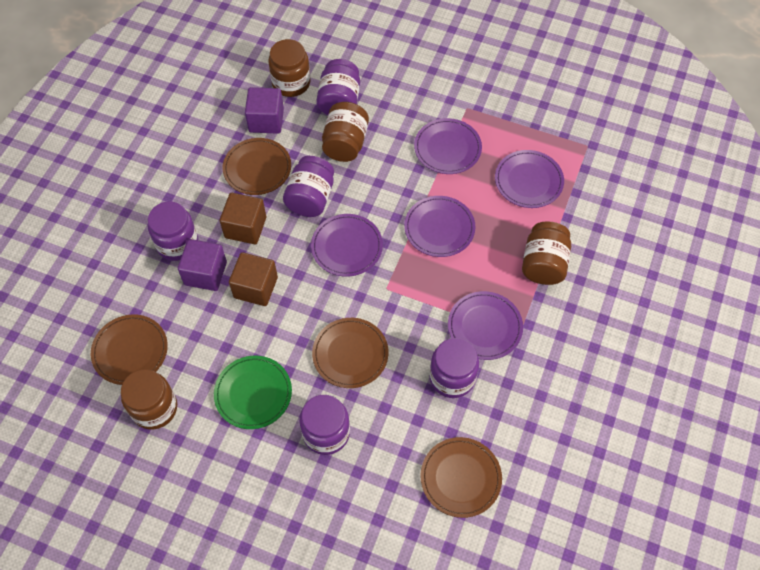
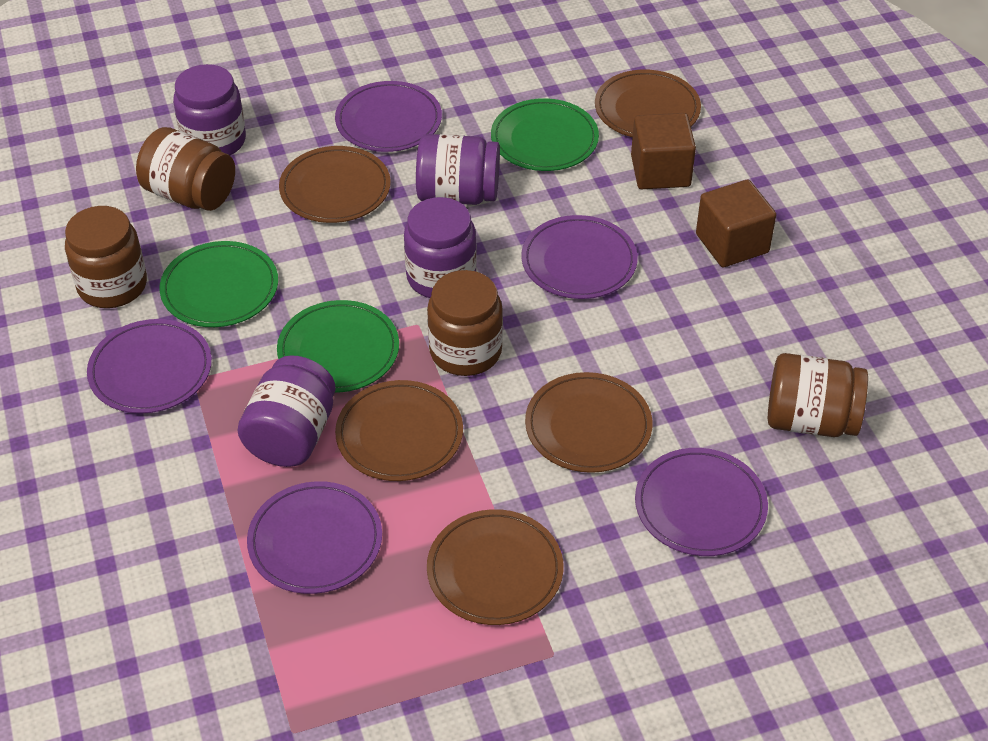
brown plate: 4 -> 5
green plate: 1 -> 3
purple cube: 2 -> 0
purple jar: 5 -> 4

